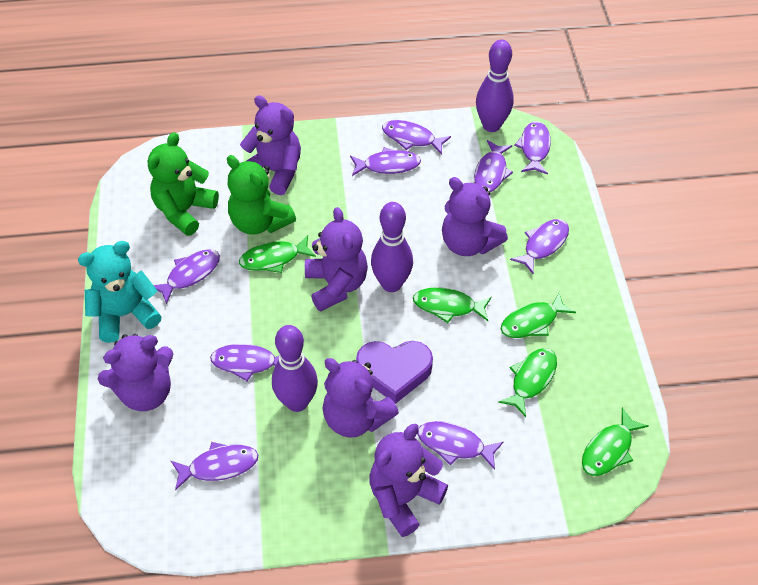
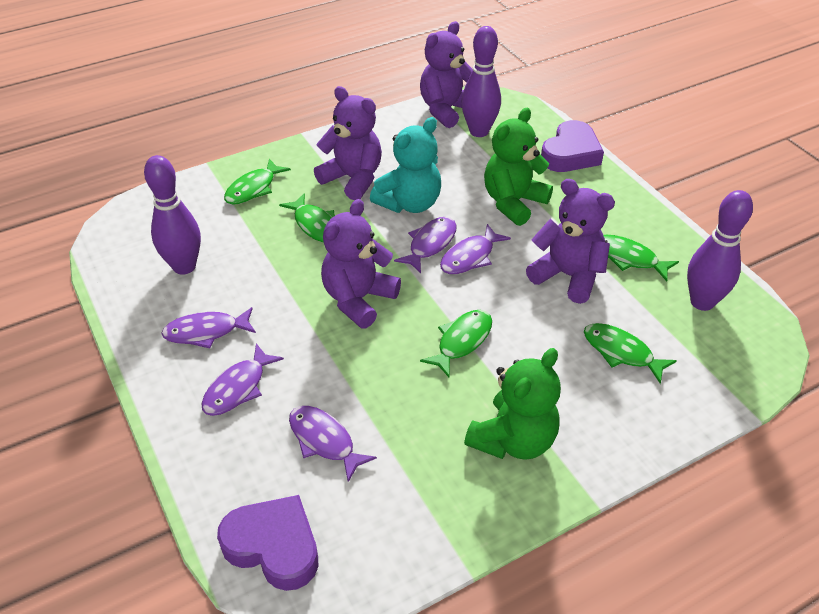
purple fish: 9 -> 5
purple heart: 1 -> 2
purple teddy bear: 6 -> 4

